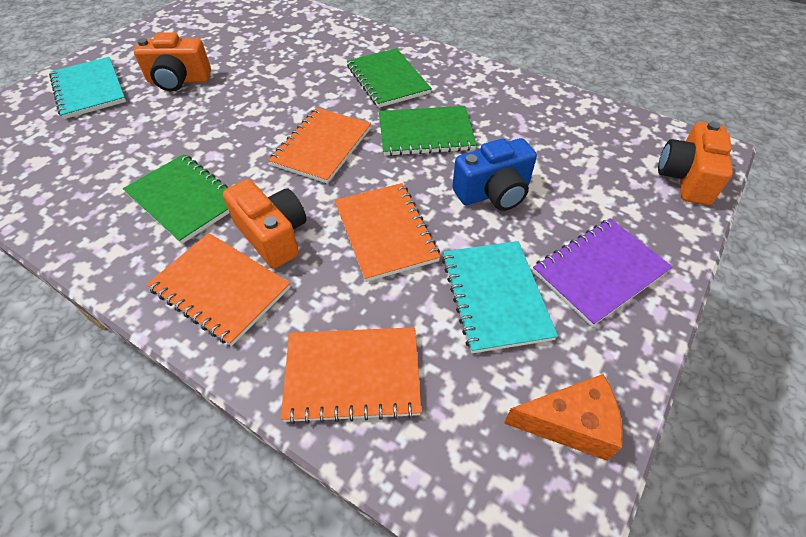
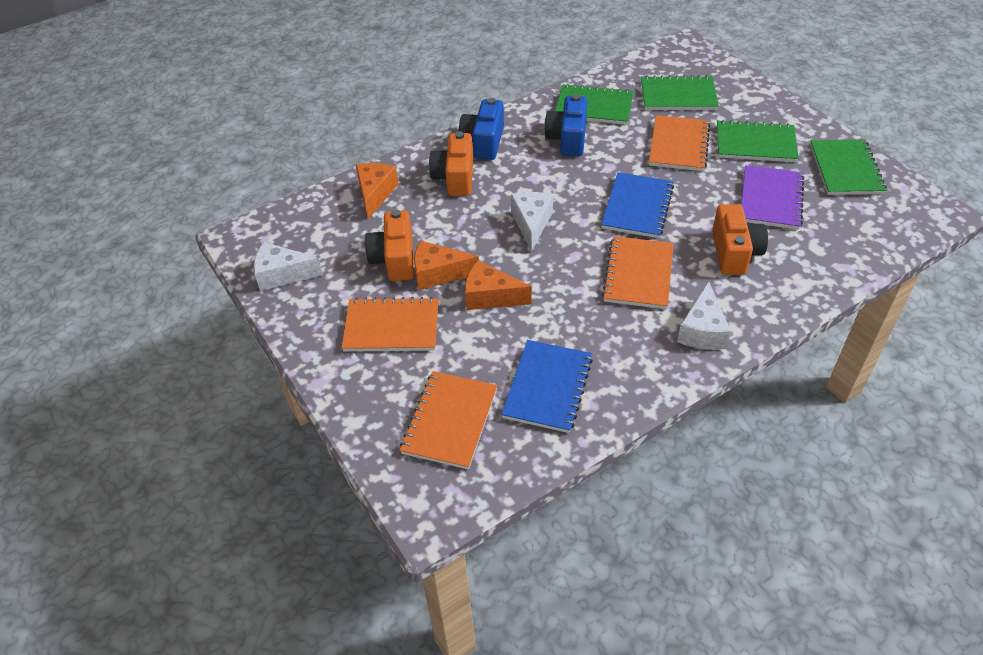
blue camera: 1 -> 2
blue notebook: 0 -> 2
green notebook: 3 -> 4
orange cheese: 1 -> 3
turquoise notebook: 2 -> 0
white cheese: 0 -> 3

